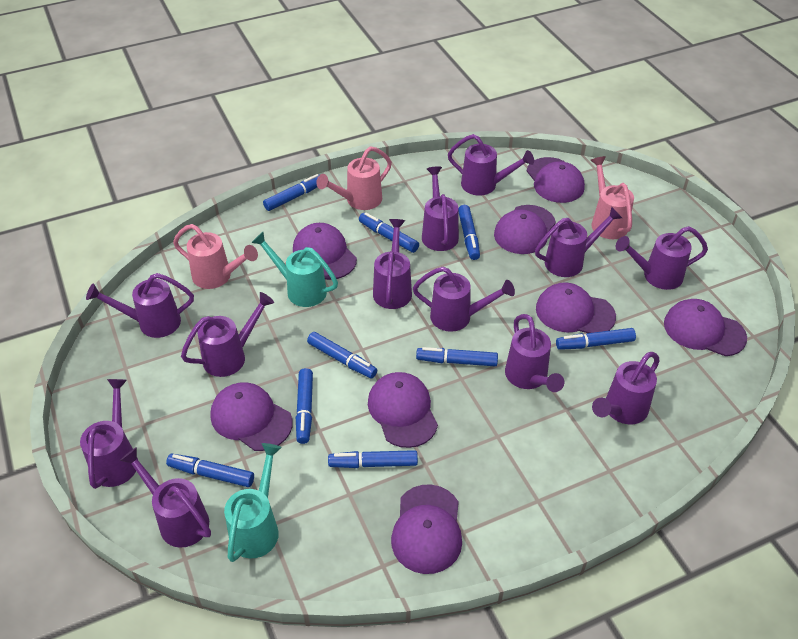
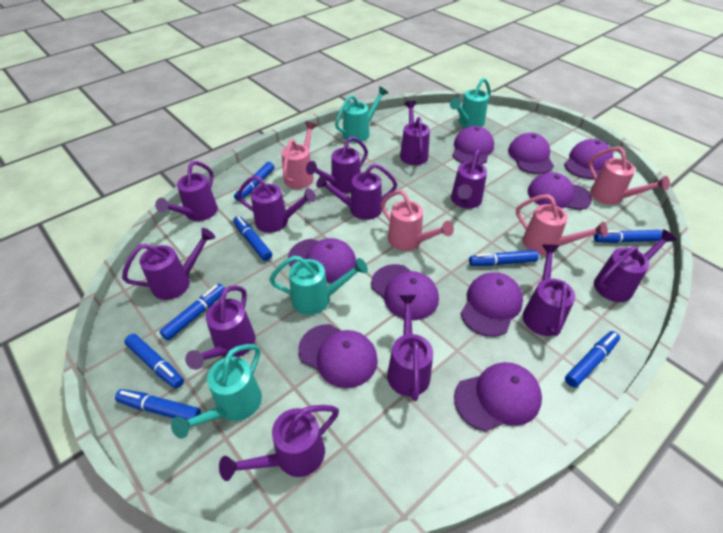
blue marker: 9 -> 8
pink watering can: 3 -> 4
purple cap: 8 -> 9
turquoise watering can: 2 -> 4

